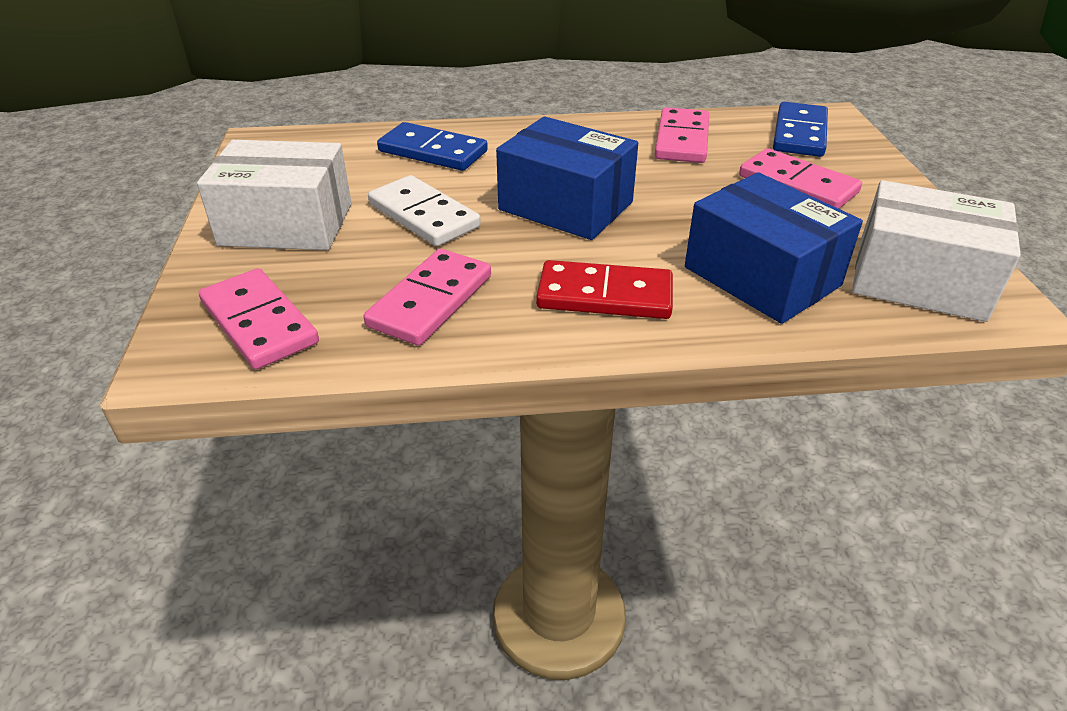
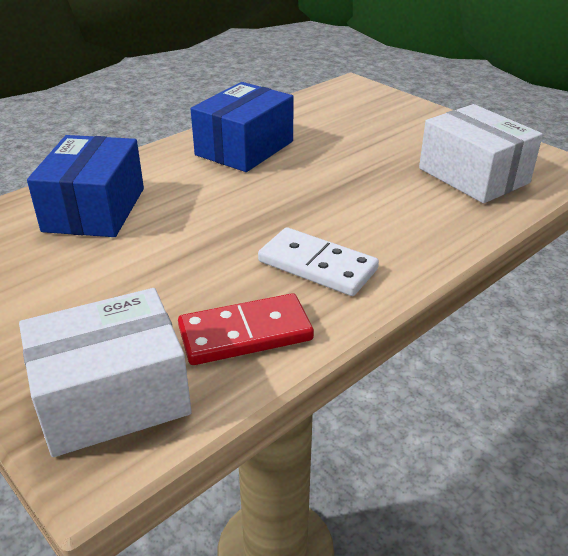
blue domino: 2 -> 0
pink domino: 4 -> 0

